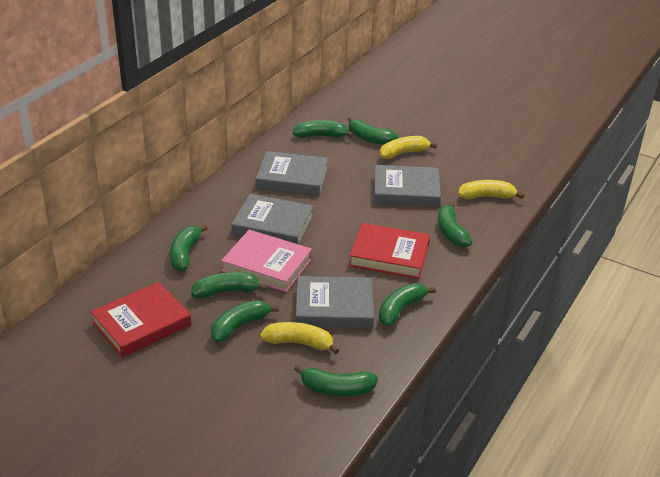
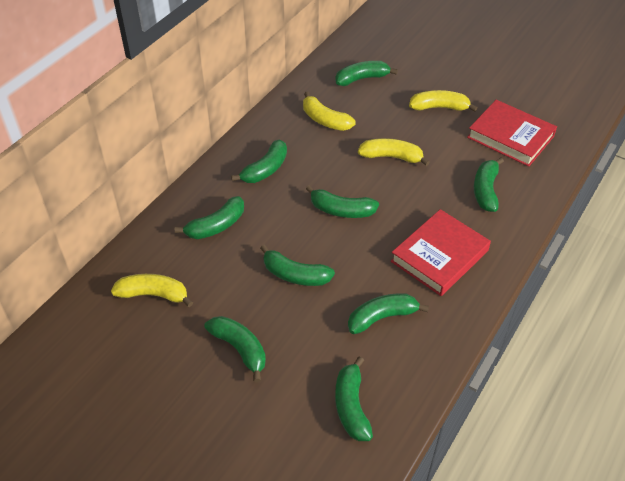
green banana: 8 -> 9
grey book: 4 -> 0
pink book: 1 -> 0
yellow banana: 3 -> 4

